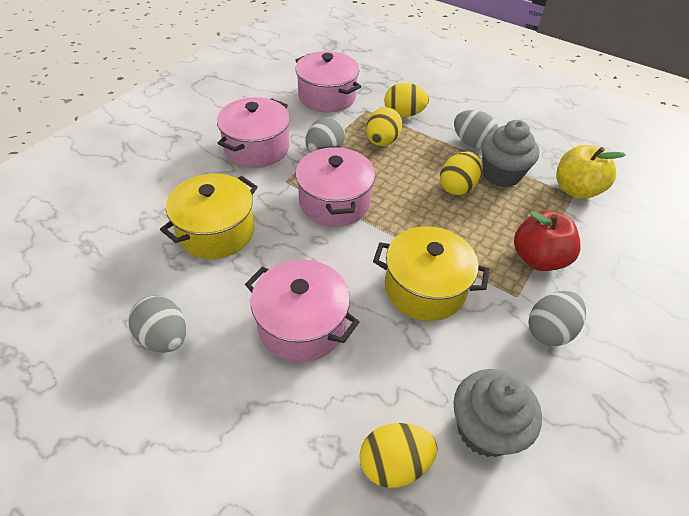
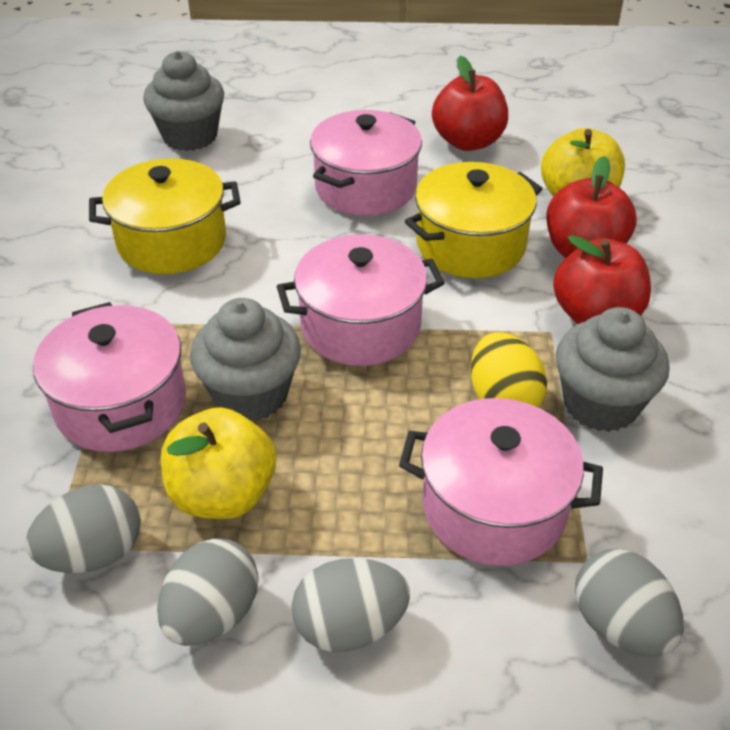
grey cupcake: 2 -> 3
red apple: 1 -> 3
yellow apple: 1 -> 2
yellow egg: 4 -> 1

